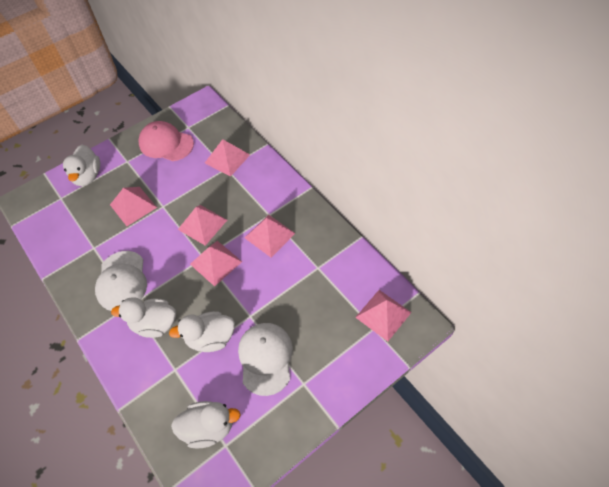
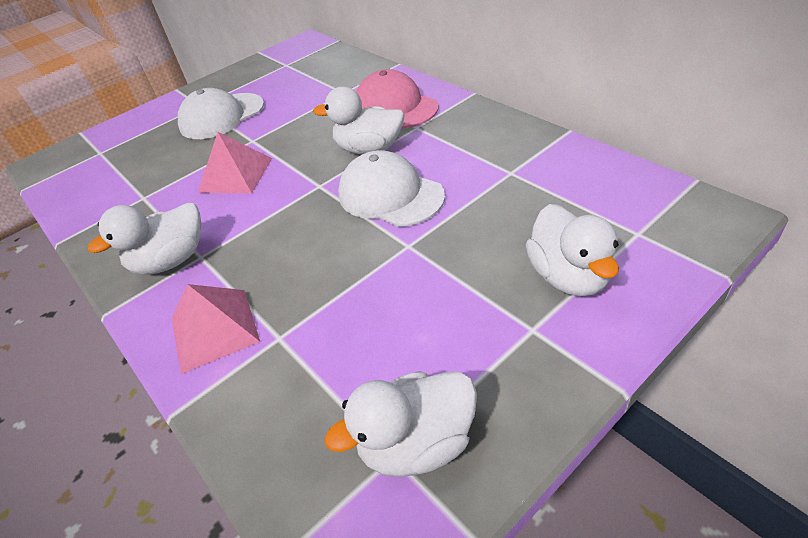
pink pyramid: 6 -> 2

